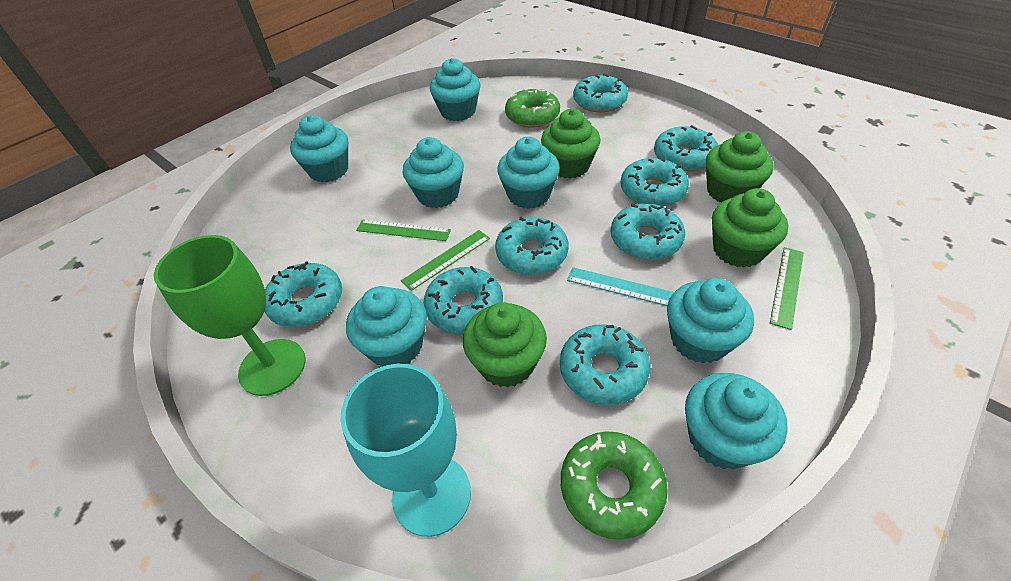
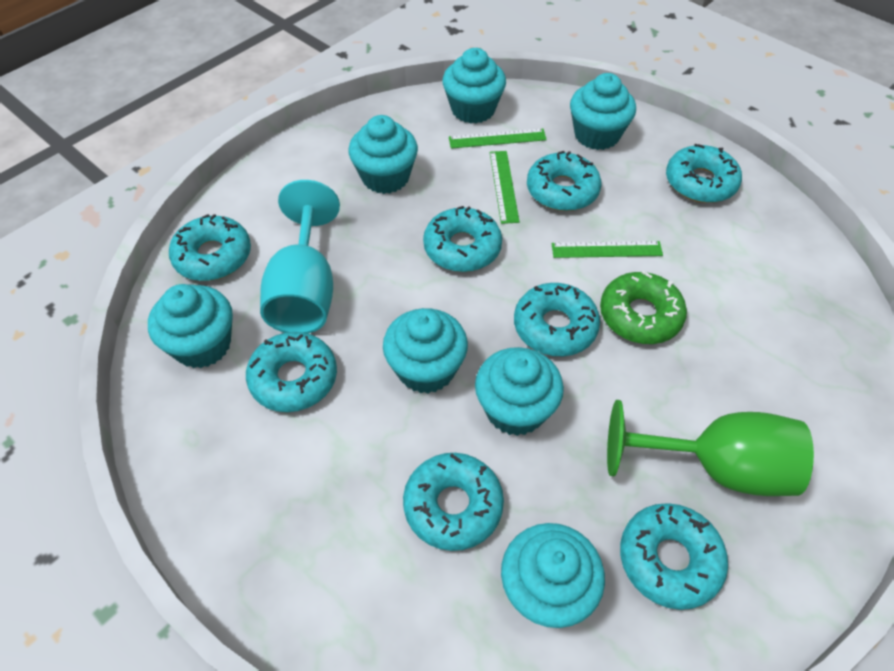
green cupcake: 4 -> 0
green donut: 2 -> 1
turquoise ruler: 1 -> 0

